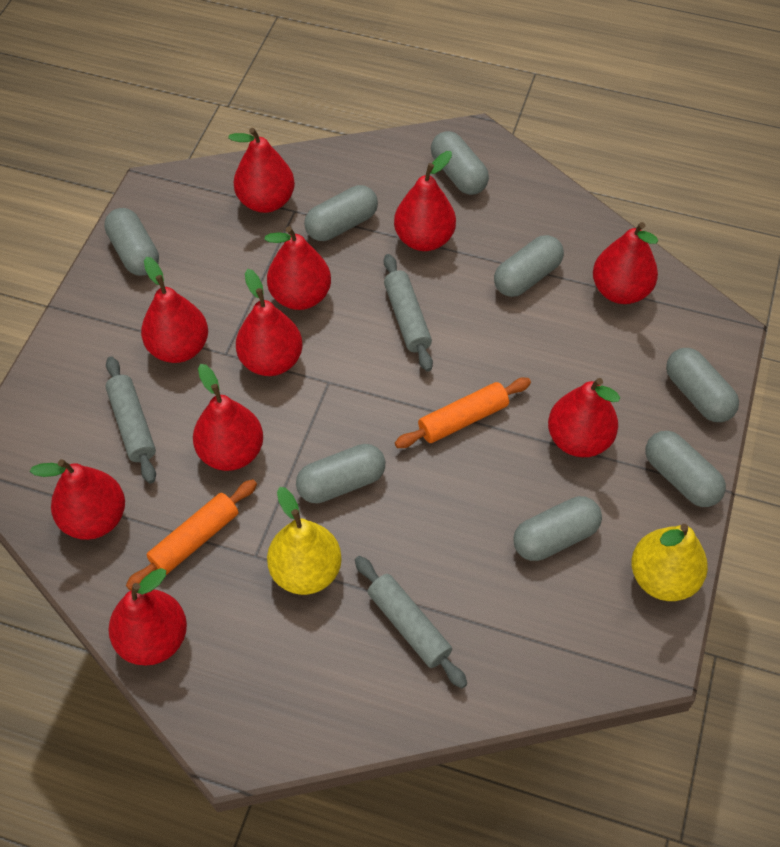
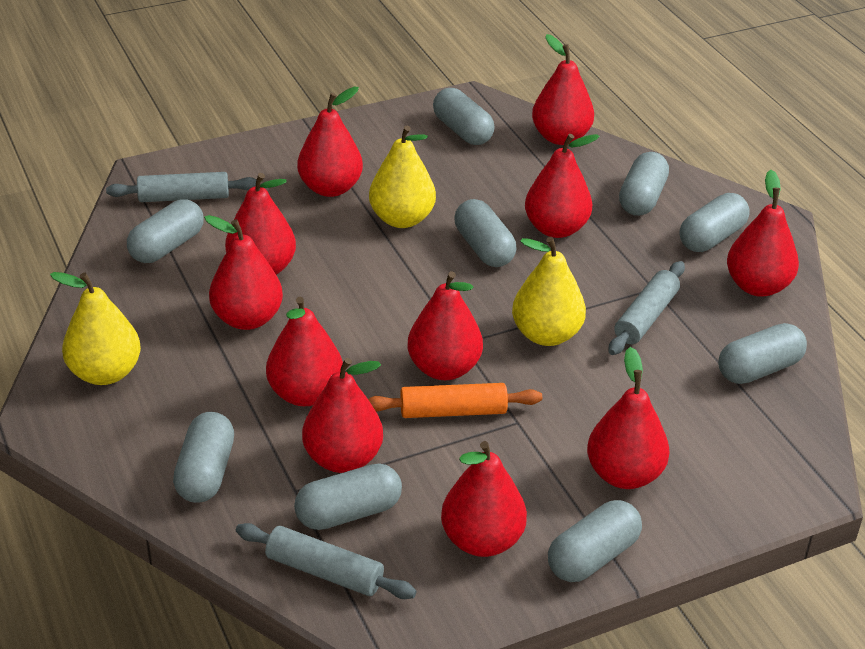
grey capsule: 8 -> 9
orange rolling pin: 2 -> 1
red pear: 10 -> 11
yellow pear: 2 -> 3

